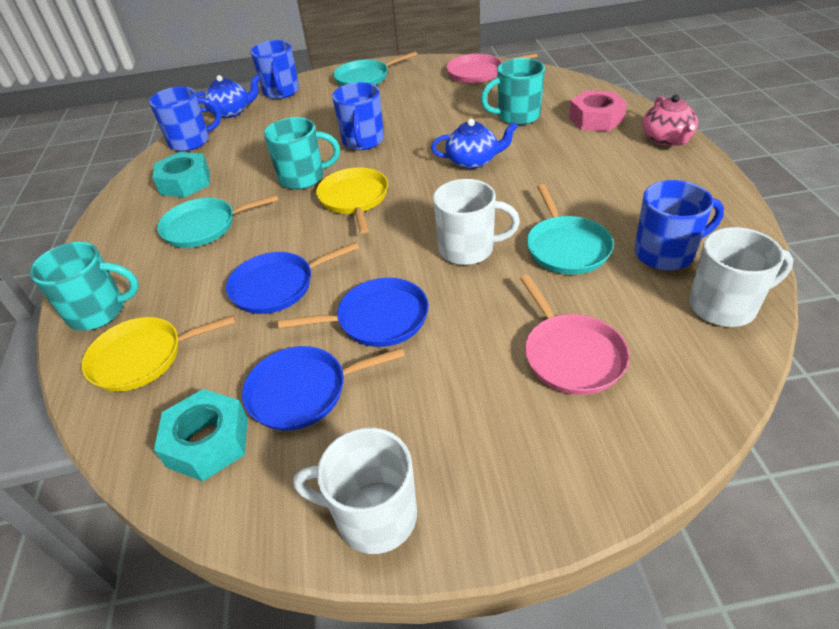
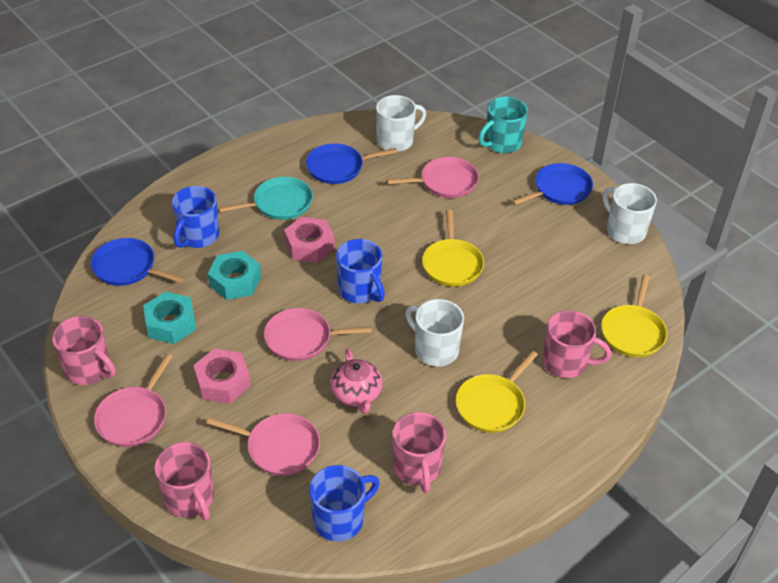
blue mug: 4 -> 3
blue teapot: 2 -> 0
pink mug: 0 -> 4
pink nut: 1 -> 2
pink pan: 2 -> 4
turquoise mug: 3 -> 1
turquoise pan: 3 -> 1
yellow pan: 2 -> 3

